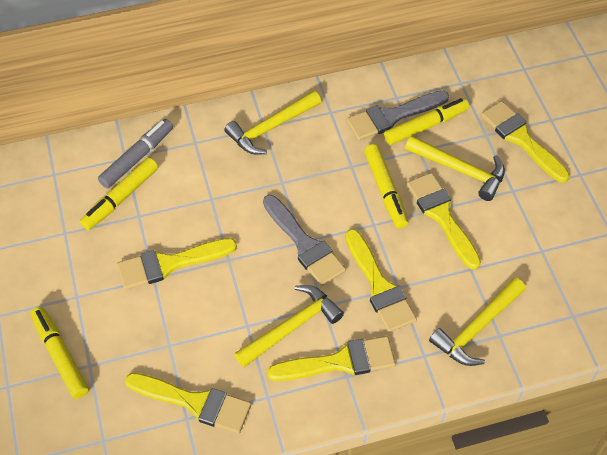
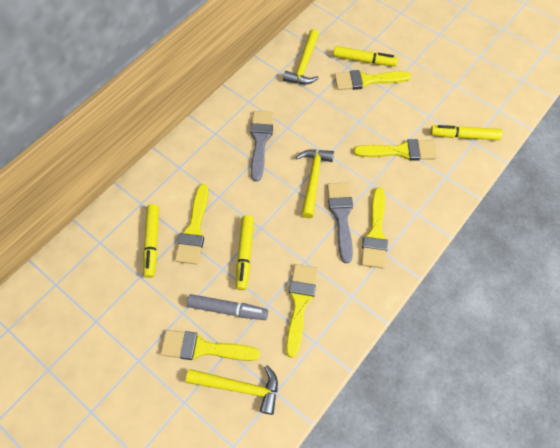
yellow hammer: 4 -> 3

